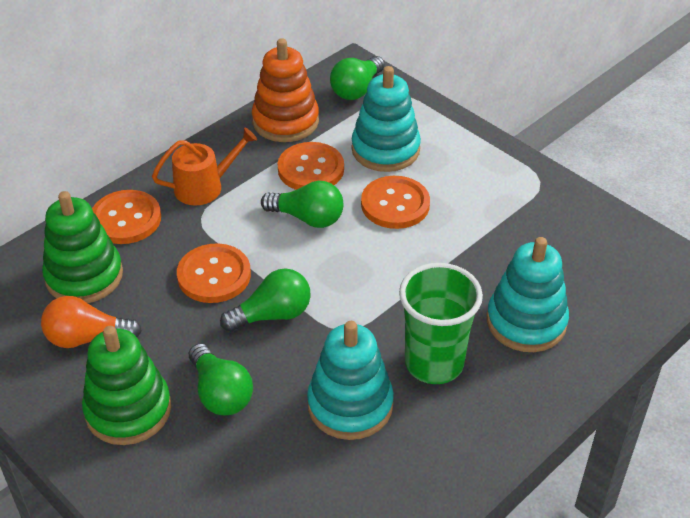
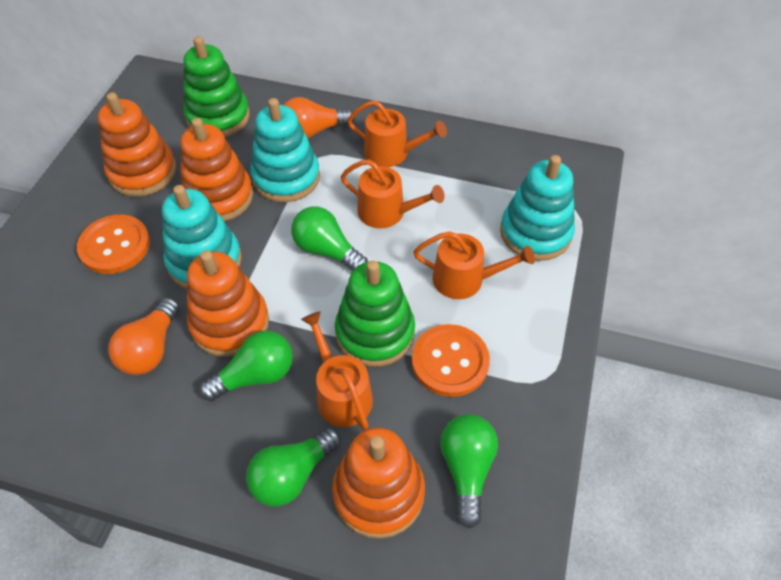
green cup: 1 -> 0
orange button: 4 -> 2
orange light bulb: 1 -> 2
orange stacking toy: 1 -> 4
orange watering can: 1 -> 4

